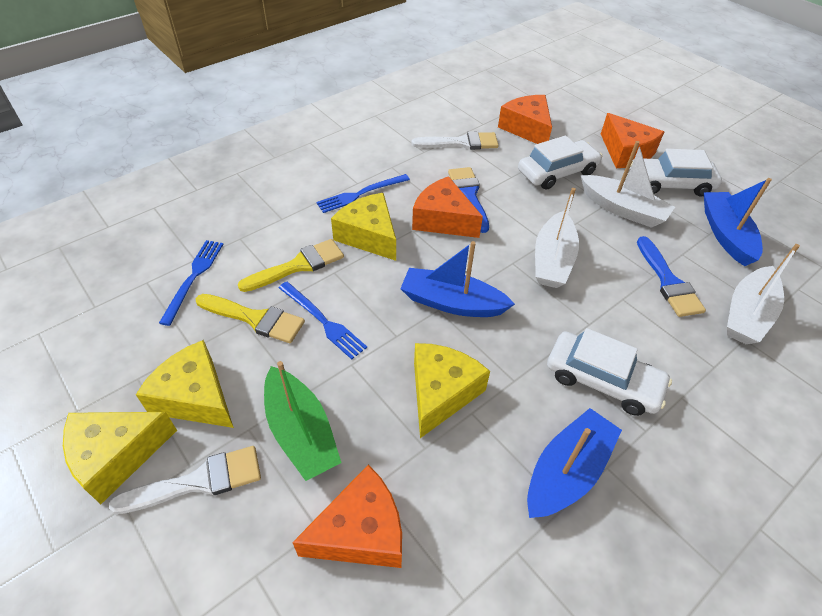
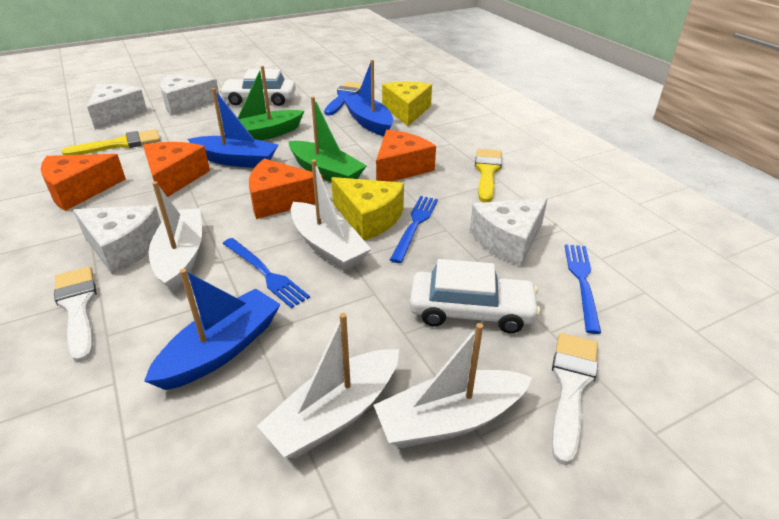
blue brush: 2 -> 1
green boat: 1 -> 2
white boat: 3 -> 4
white car: 3 -> 2
white cheese: 0 -> 4
yellow cheese: 4 -> 2

